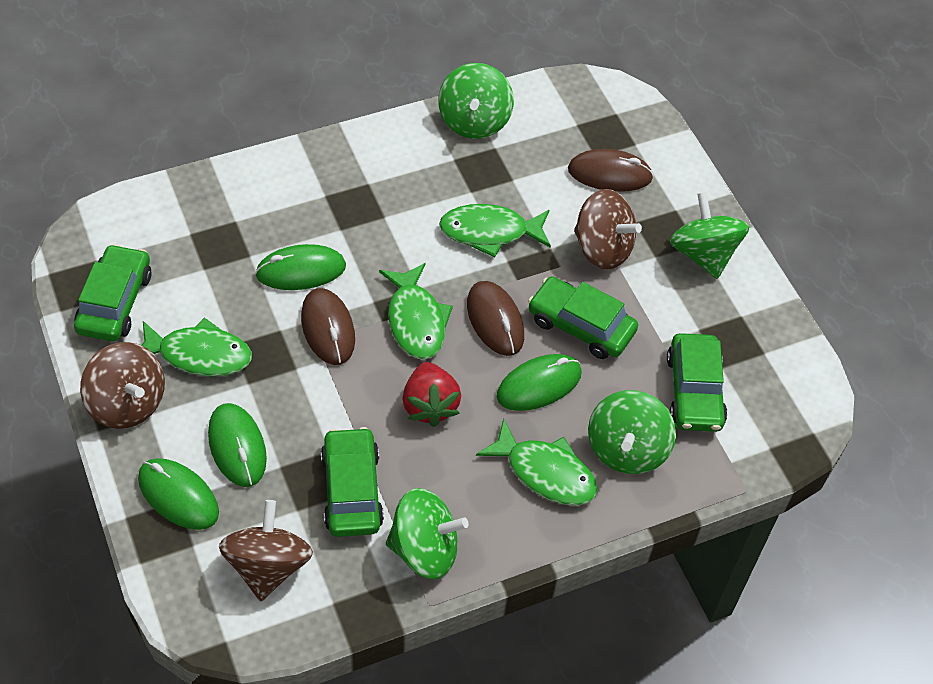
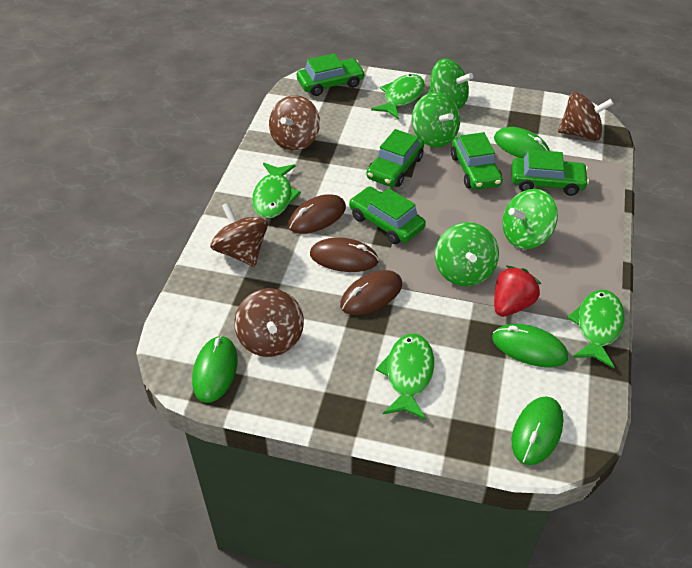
brown spinning top: 3 -> 4
green car: 4 -> 5

